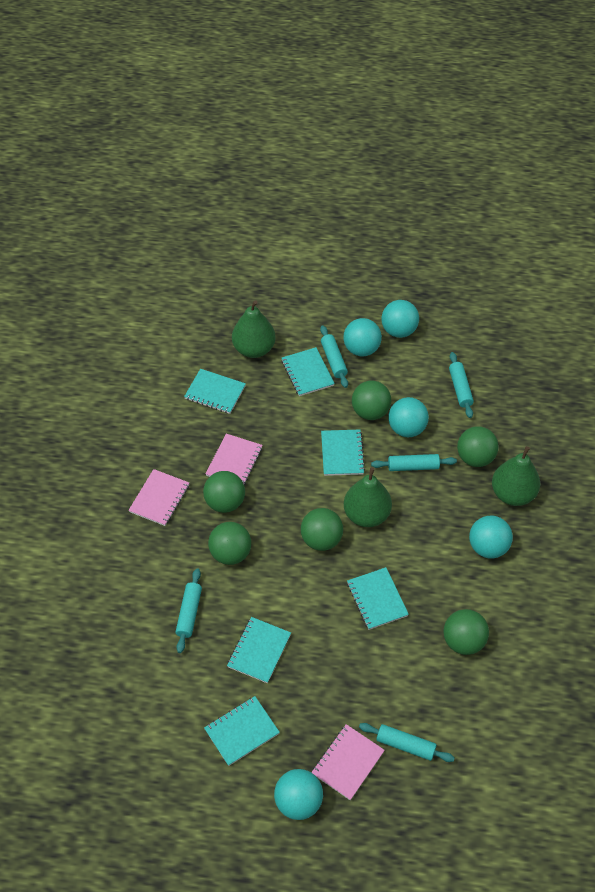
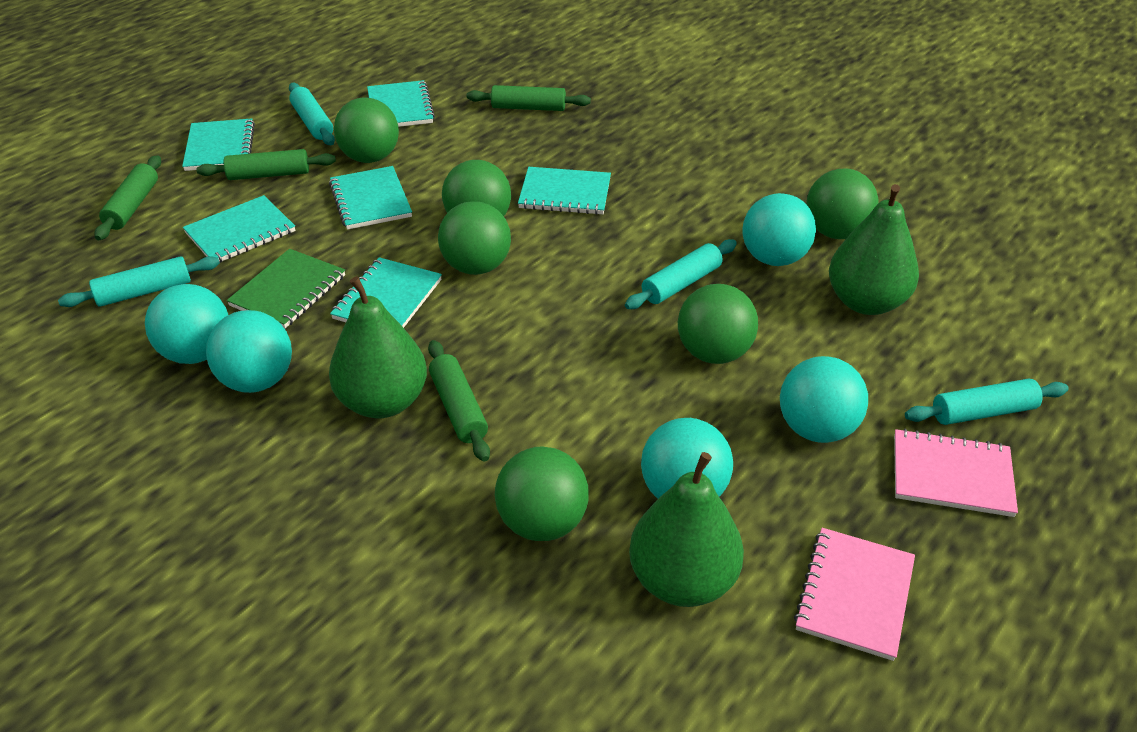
green notebook: 0 -> 1
green rolling pin: 0 -> 4
pink notebook: 3 -> 2
turquoise rolling pin: 5 -> 4

